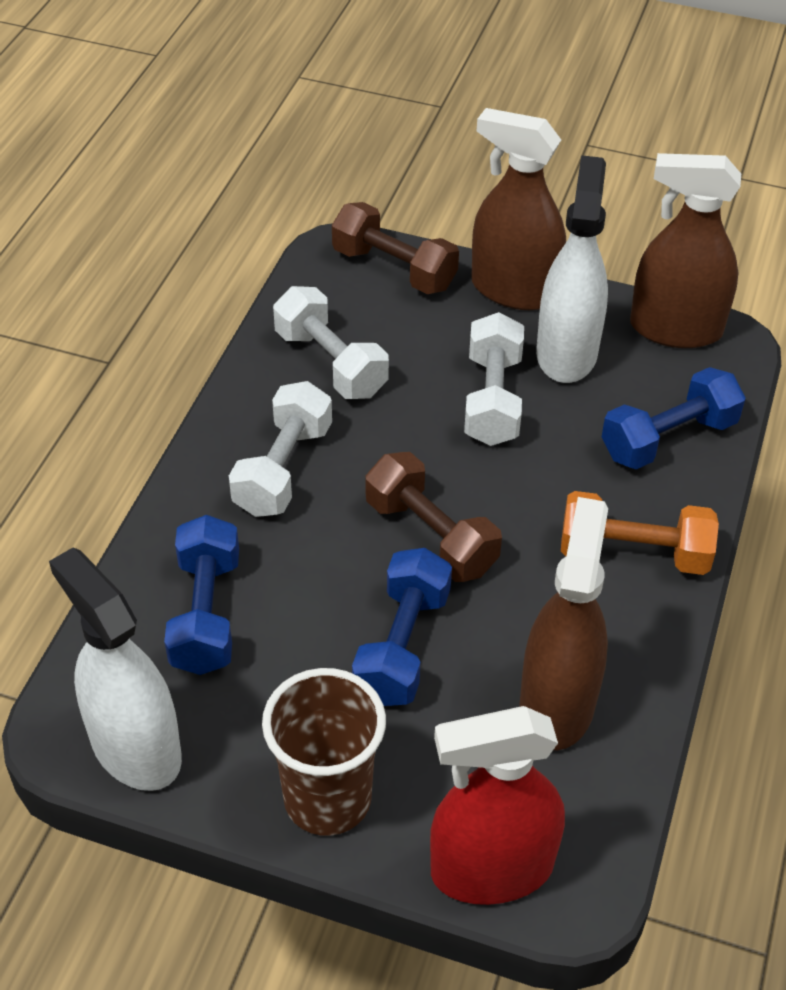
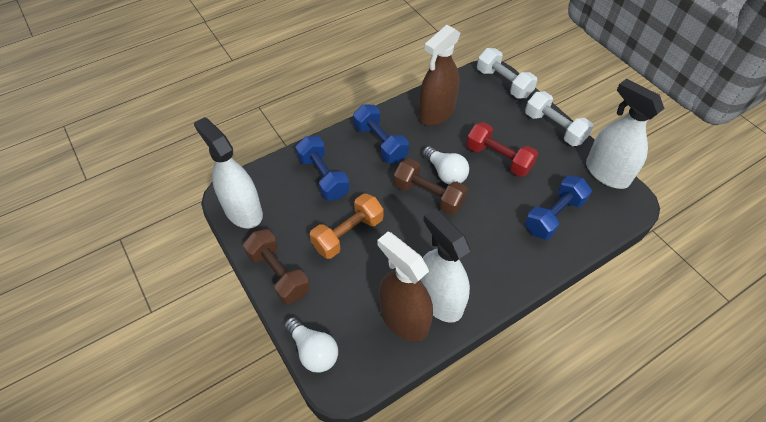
brown cup: 1 -> 0
brown spray bottle: 3 -> 2
red dumbbell: 0 -> 1
red spray bottle: 1 -> 0
white dumbbell: 3 -> 2
white light bulb: 0 -> 2
white spray bottle: 2 -> 3

